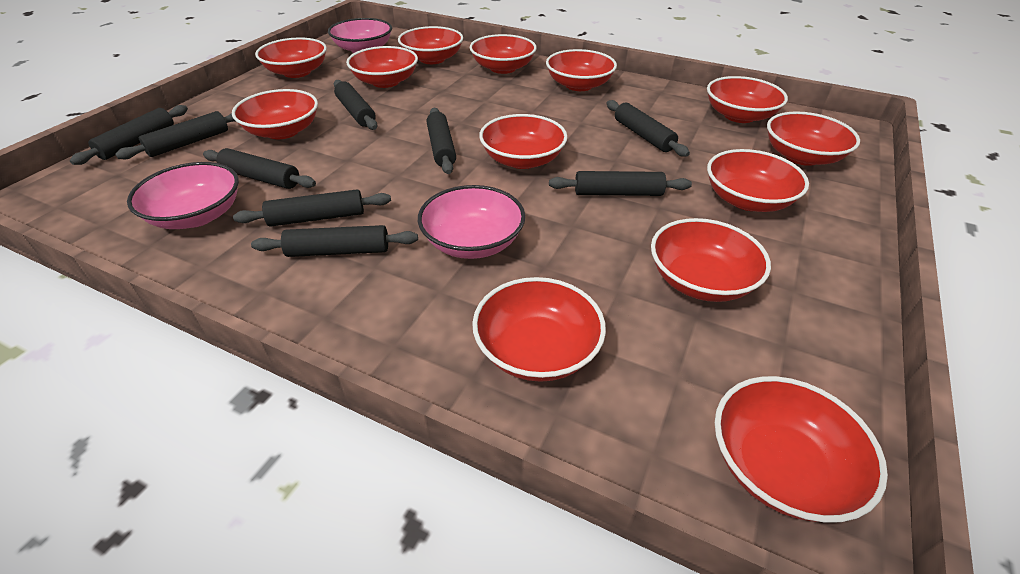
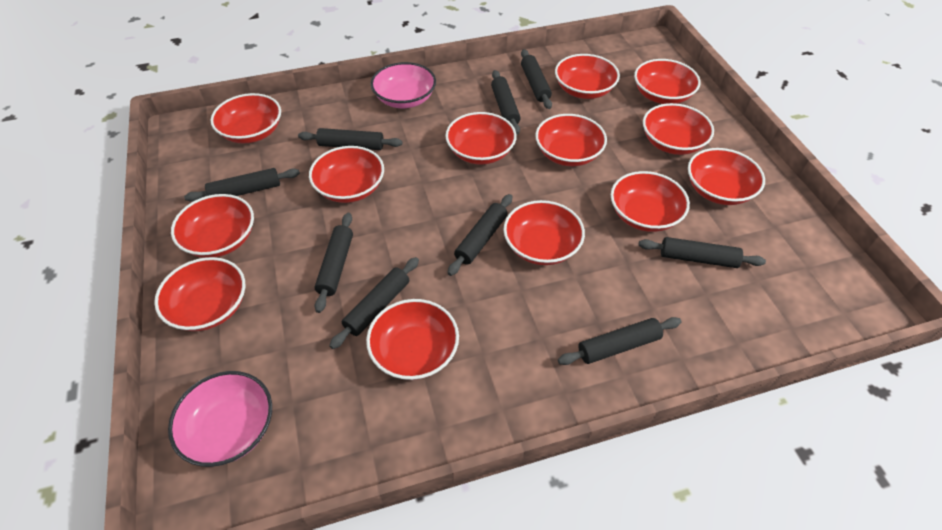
pink bowl: 3 -> 2

